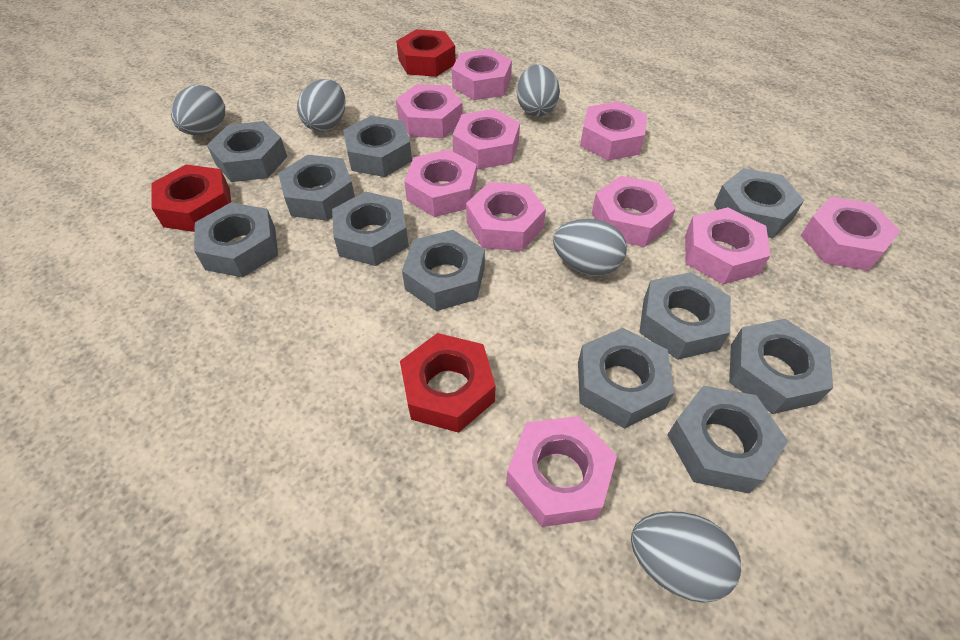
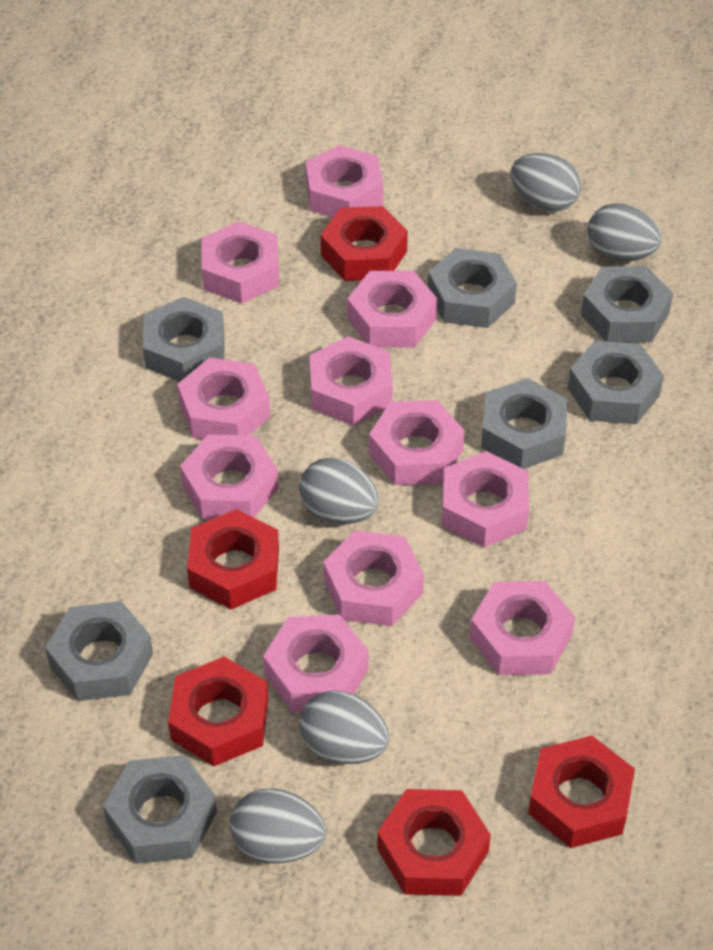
grey nut: 11 -> 7
pink nut: 10 -> 11
red nut: 3 -> 5

